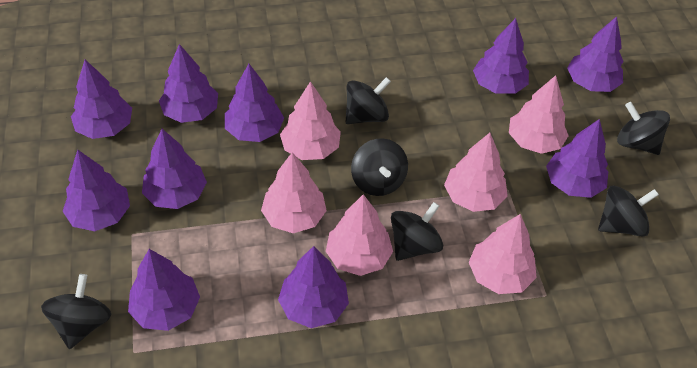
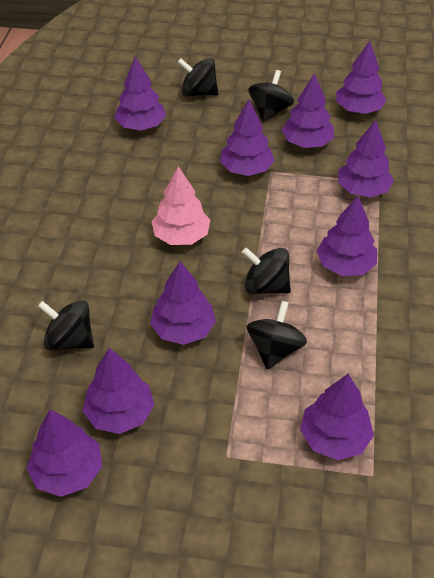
black spinning top: 6 -> 5
pink tree: 6 -> 1

